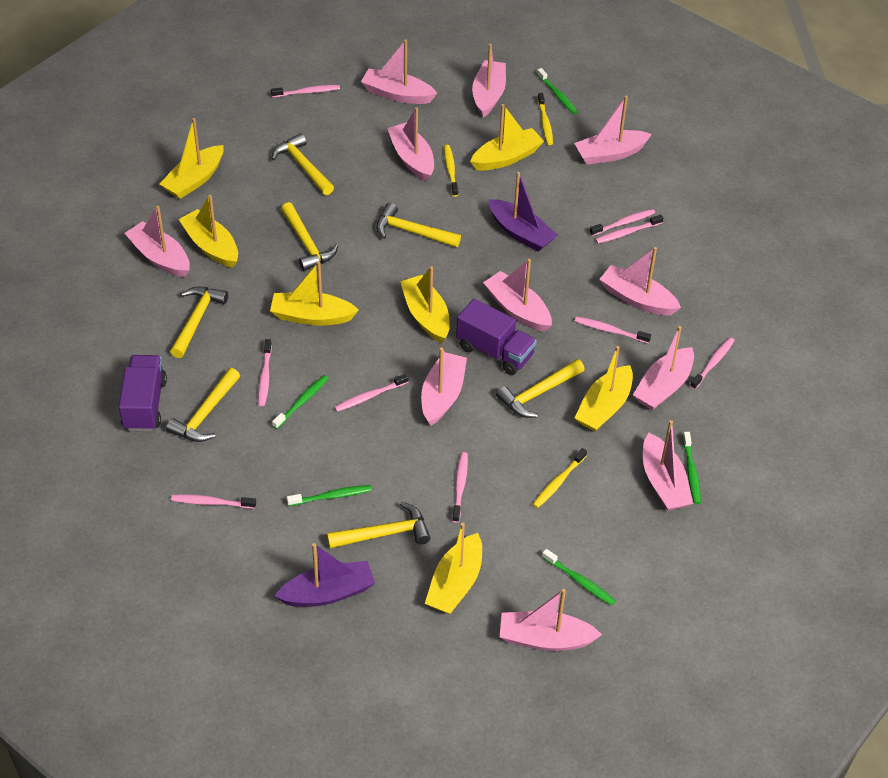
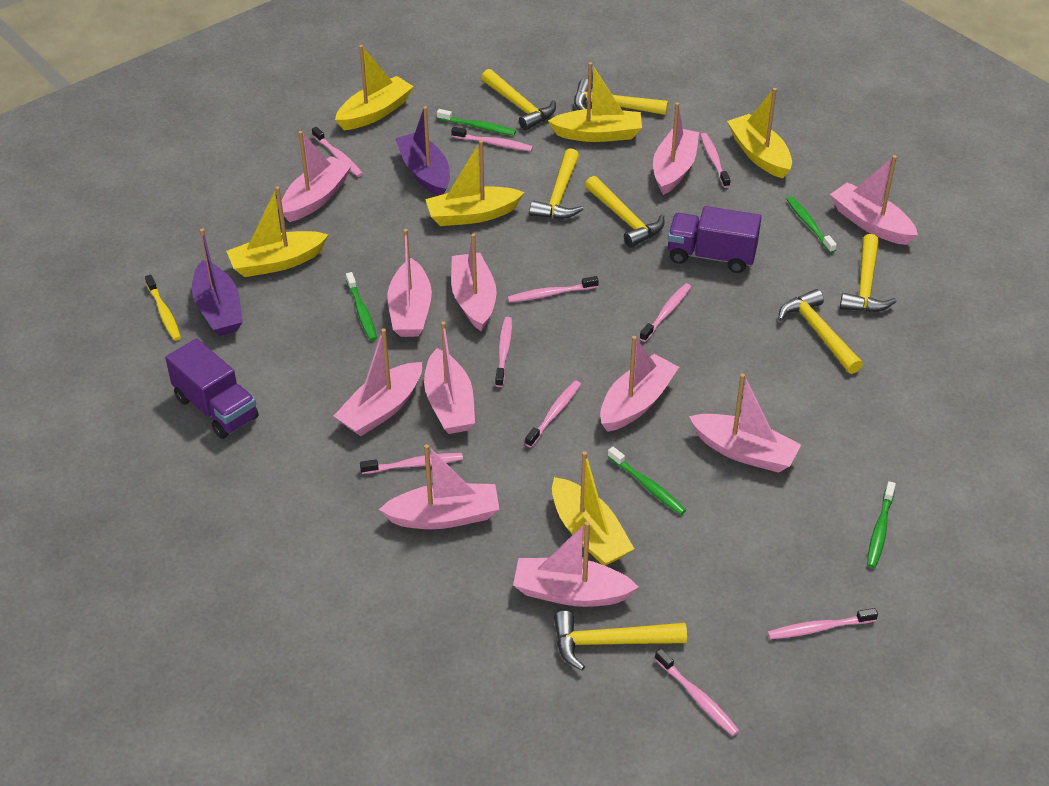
pink toothbrush: 9 -> 10
yellow boat: 7 -> 6
yellow toothbrush: 3 -> 1

